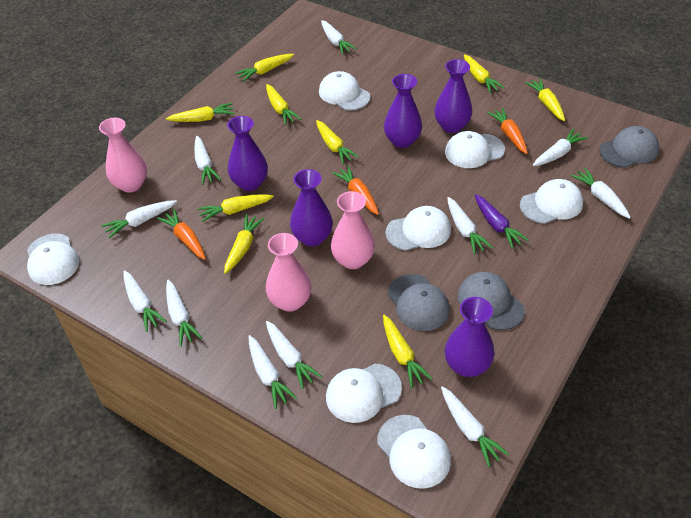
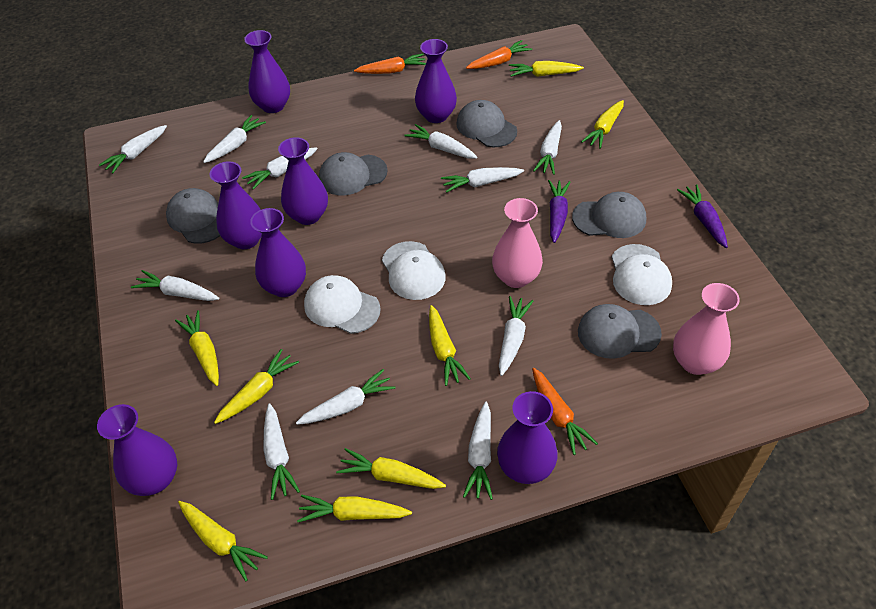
grey cap: 3 -> 5
pink vase: 3 -> 2
purple carrot: 1 -> 2
purple vase: 5 -> 7
white cap: 7 -> 3
yellow carrot: 9 -> 8

